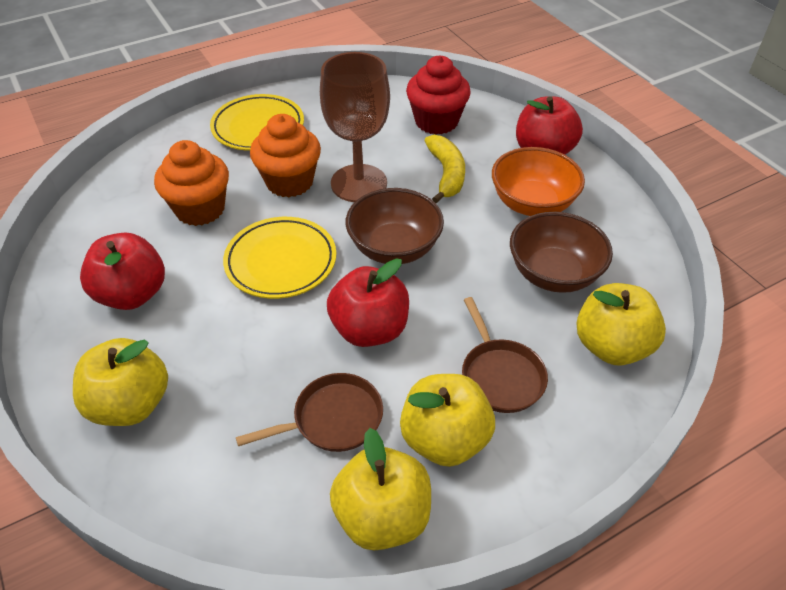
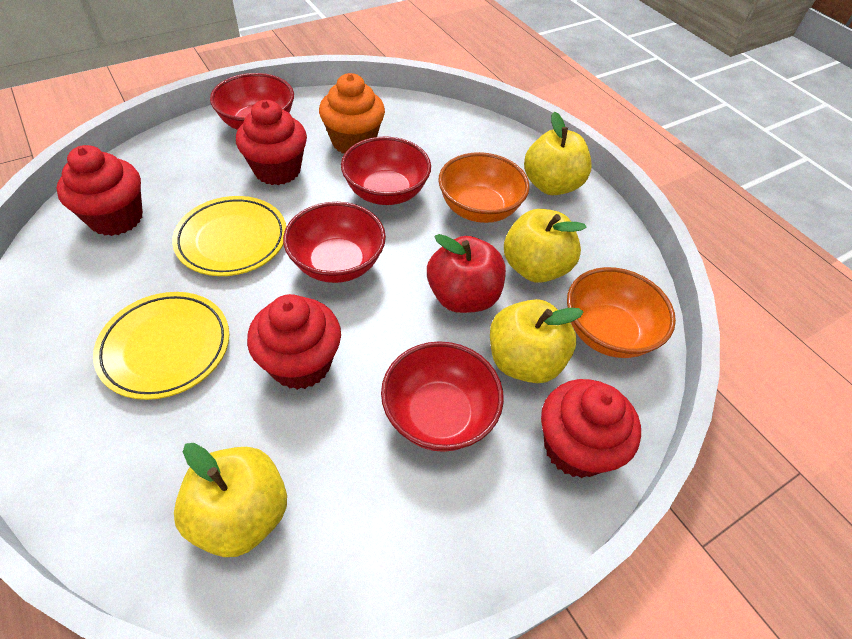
brown bowl: 2 -> 0
brown goblet: 1 -> 0
brown pan: 2 -> 0
orange bowl: 1 -> 2
orange cupcake: 2 -> 1
red apple: 3 -> 1
red bowl: 0 -> 4
red cupcake: 1 -> 4
yellow banana: 1 -> 0

